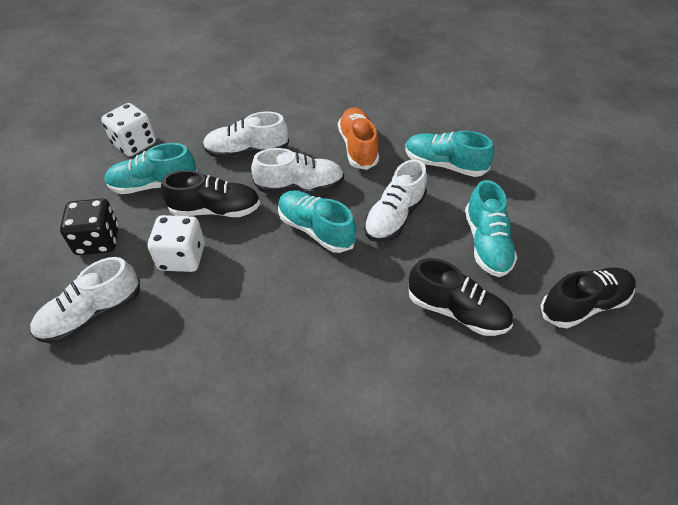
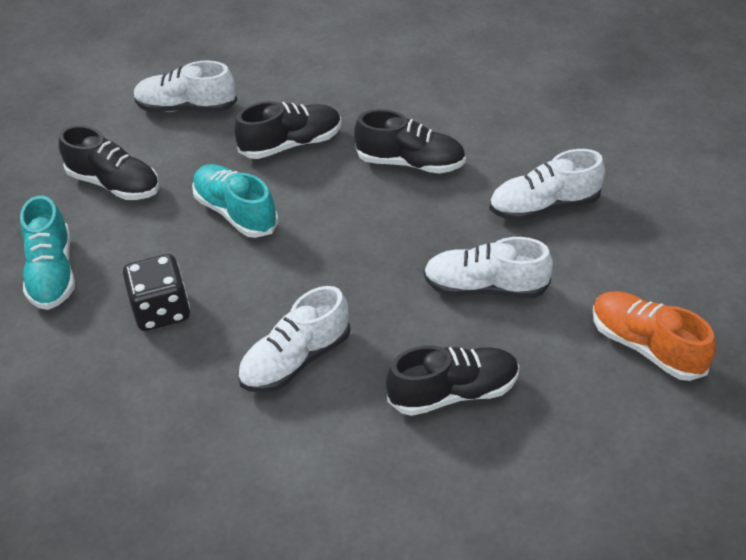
black shoe: 3 -> 4
turquoise shoe: 4 -> 2
white dice: 2 -> 0

